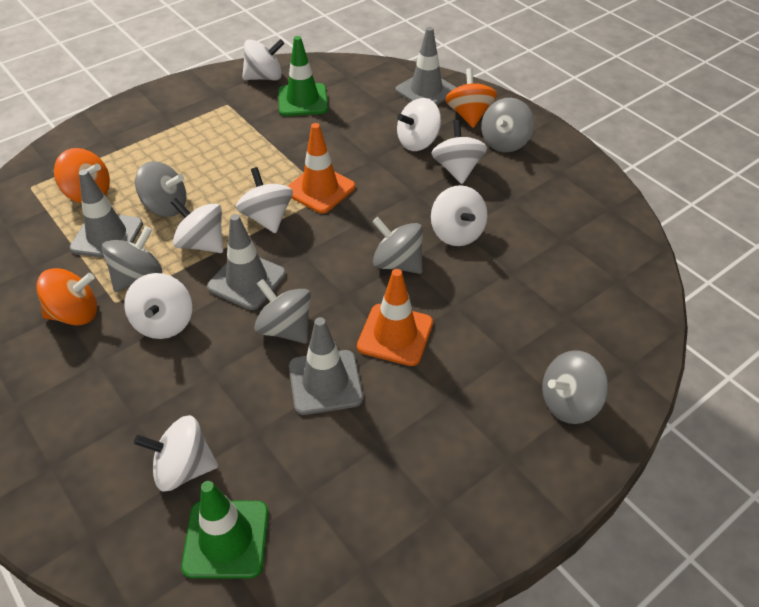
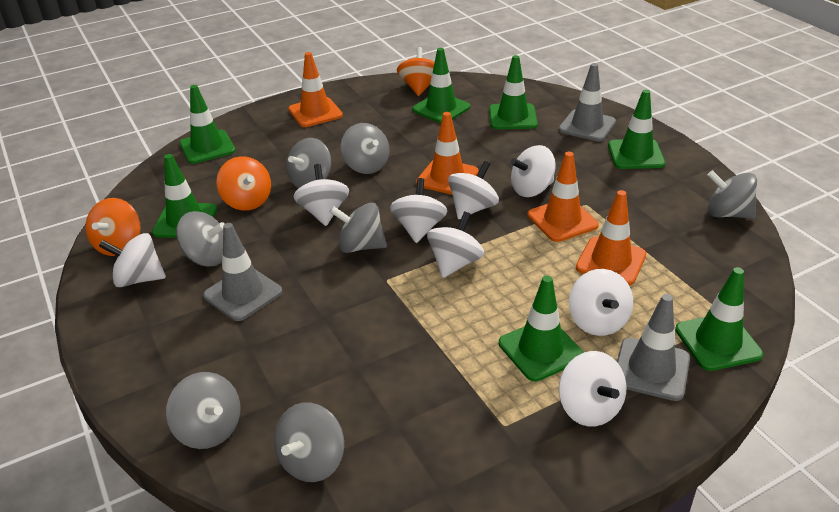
green traffic cone: 2 -> 7
grey spinning top: 6 -> 7
grey traffic cone: 4 -> 3
orange traffic cone: 2 -> 4

